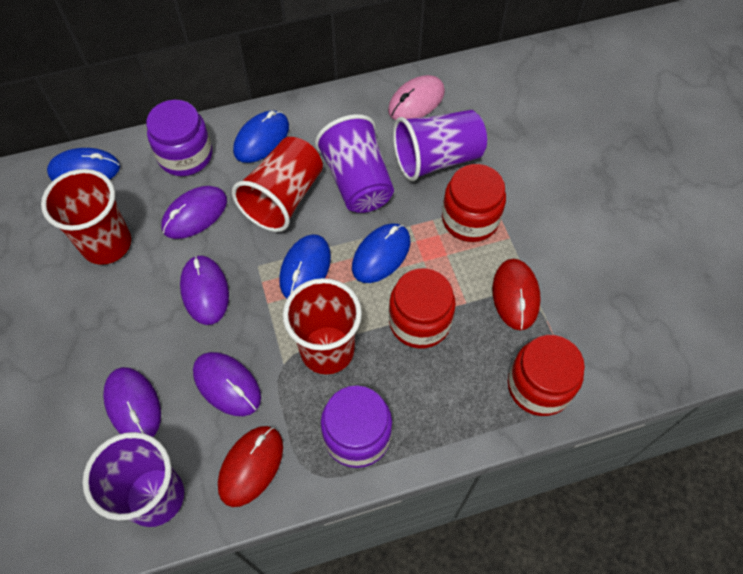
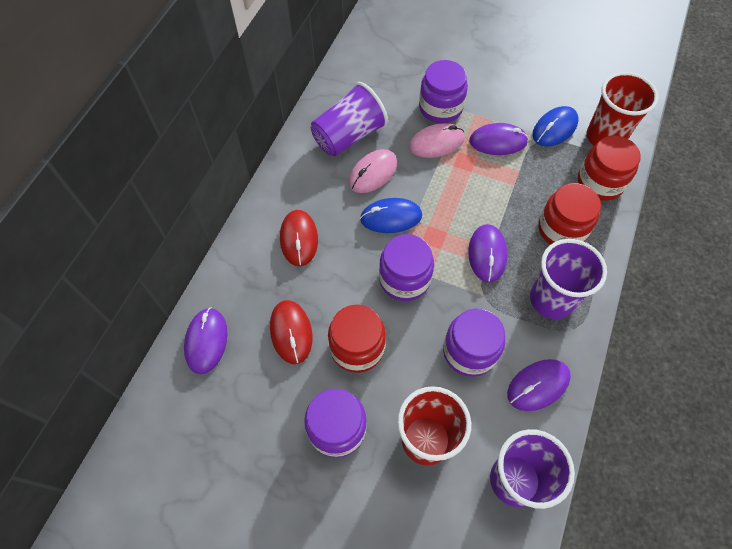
blue mouse: 4 -> 2
pink mouse: 1 -> 2
purple jar: 2 -> 4
red cup: 3 -> 2

